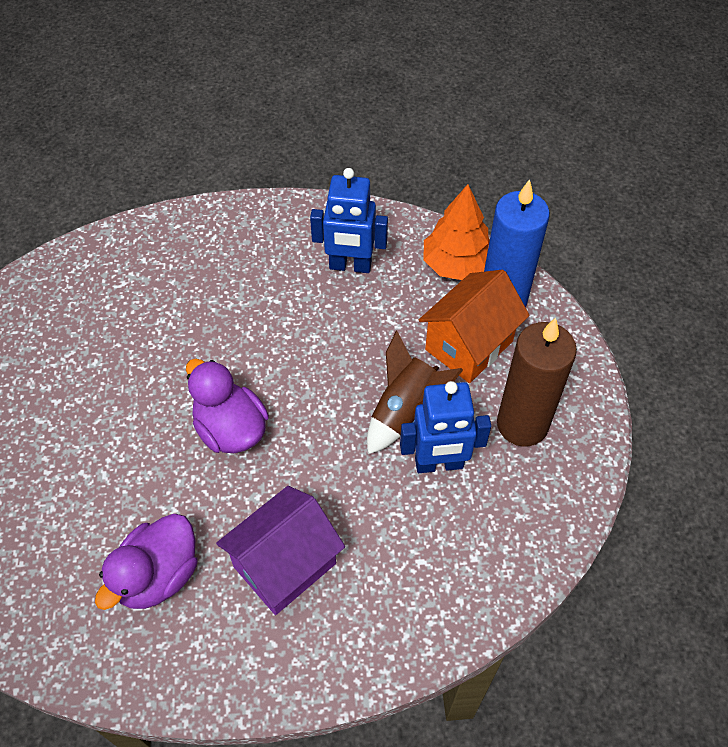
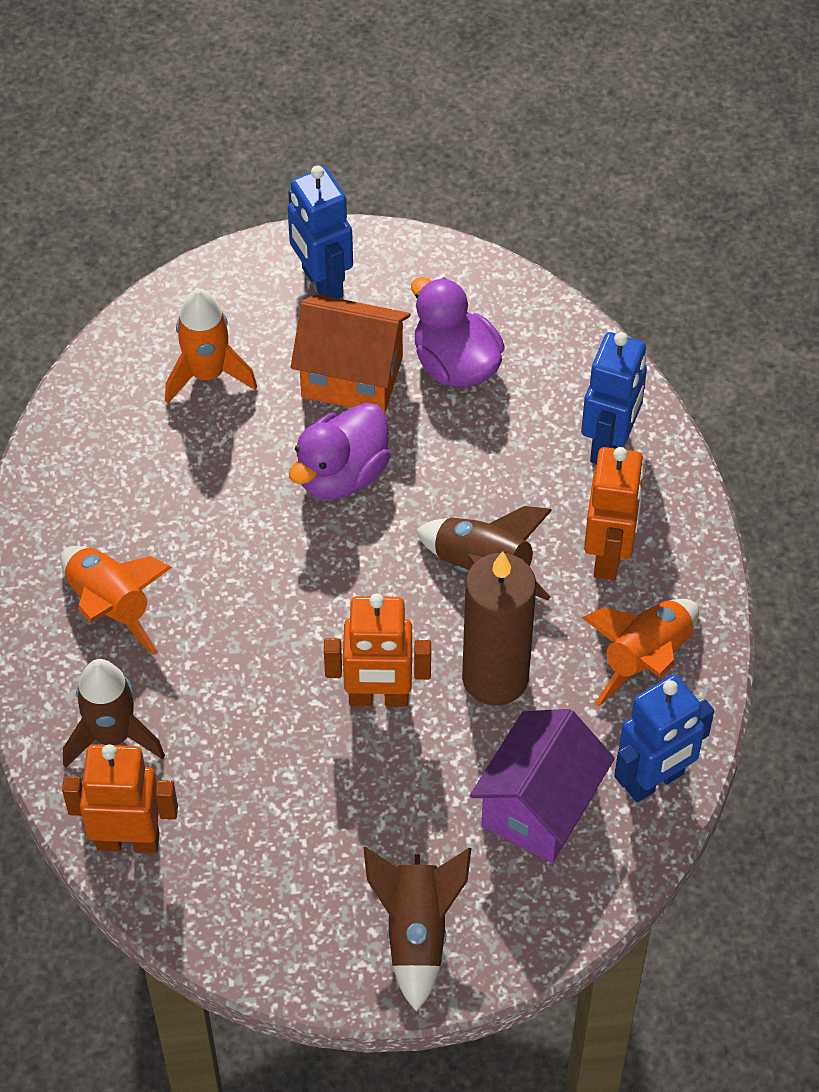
blue candle: 1 -> 0
blue robot: 2 -> 3
brown rocket: 1 -> 3
orange robot: 0 -> 3
orange rocket: 0 -> 3
orange tree: 1 -> 0

